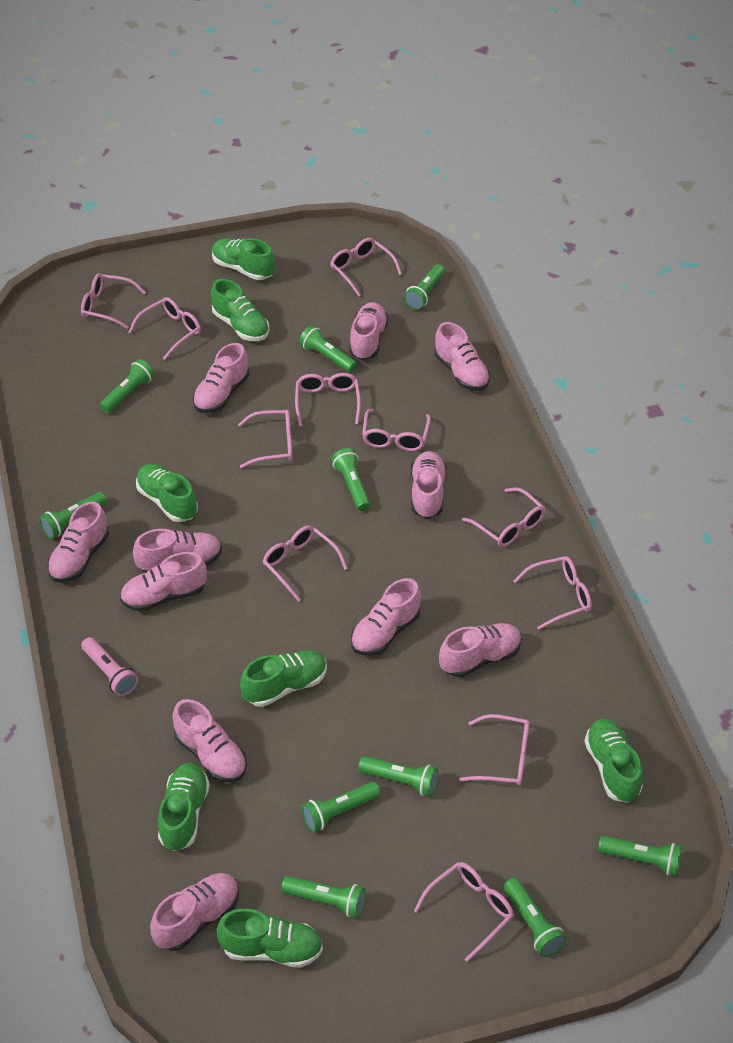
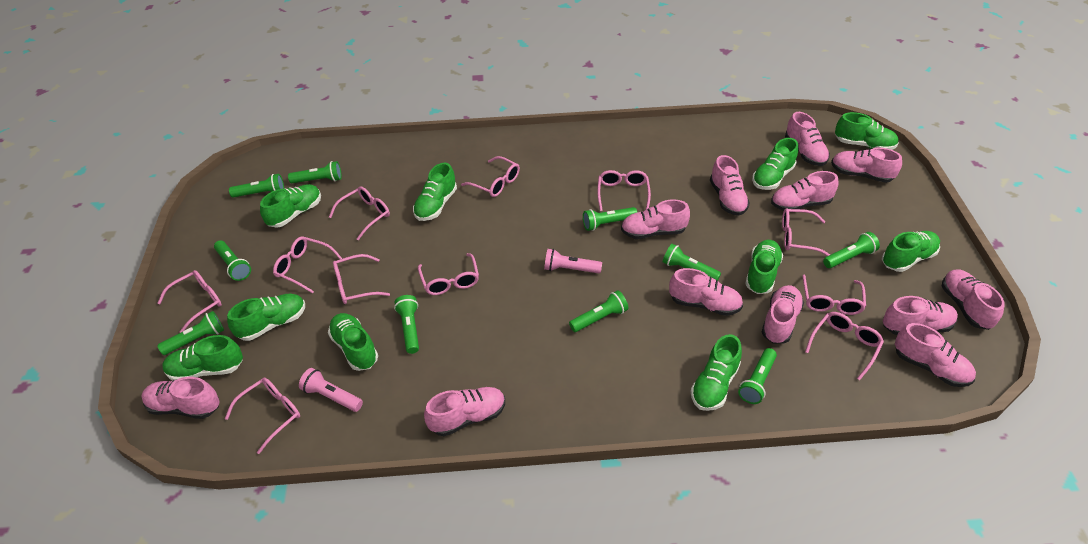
green shoe: 7 -> 10
pink flashlight: 1 -> 2
pink shoe: 11 -> 12

